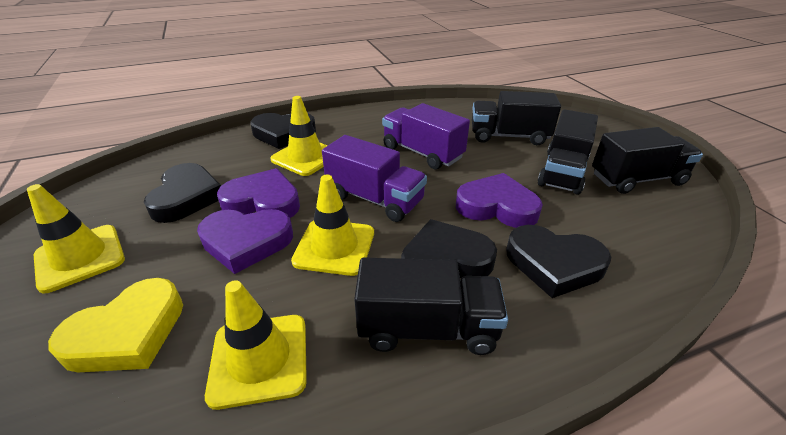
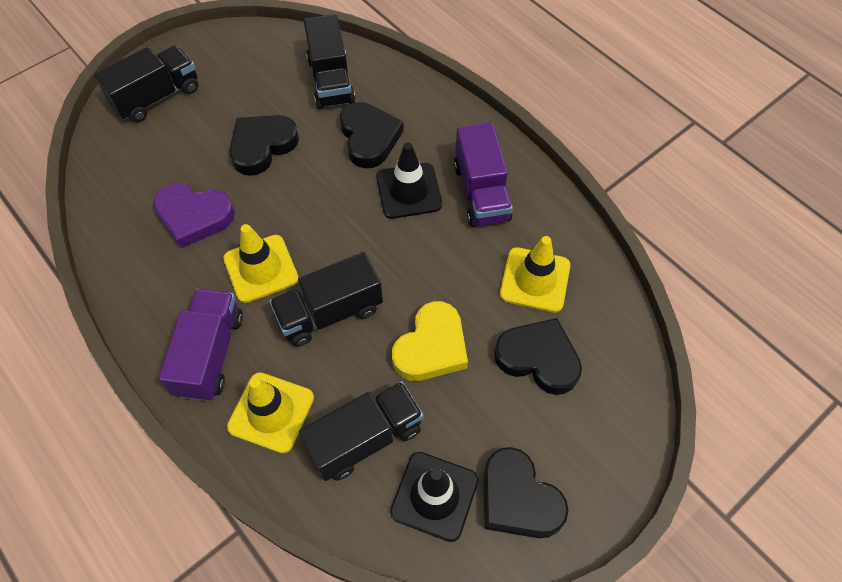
black traffic cone: 0 -> 2
purple heart: 3 -> 1
yellow traffic cone: 4 -> 3

